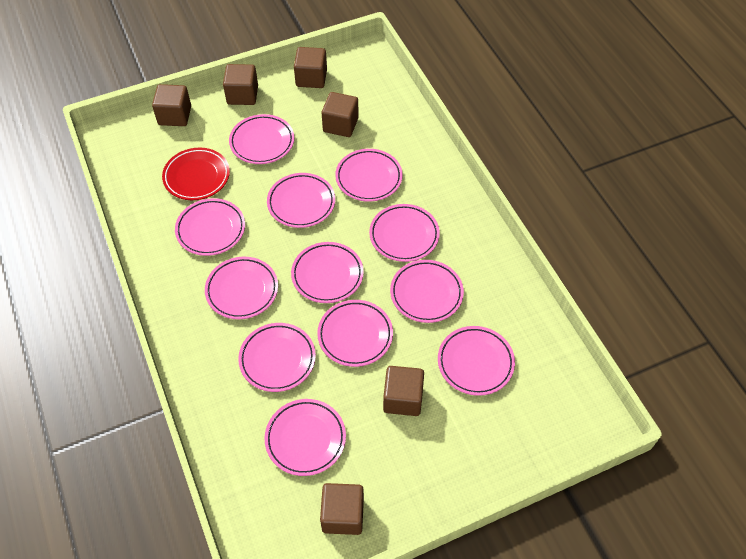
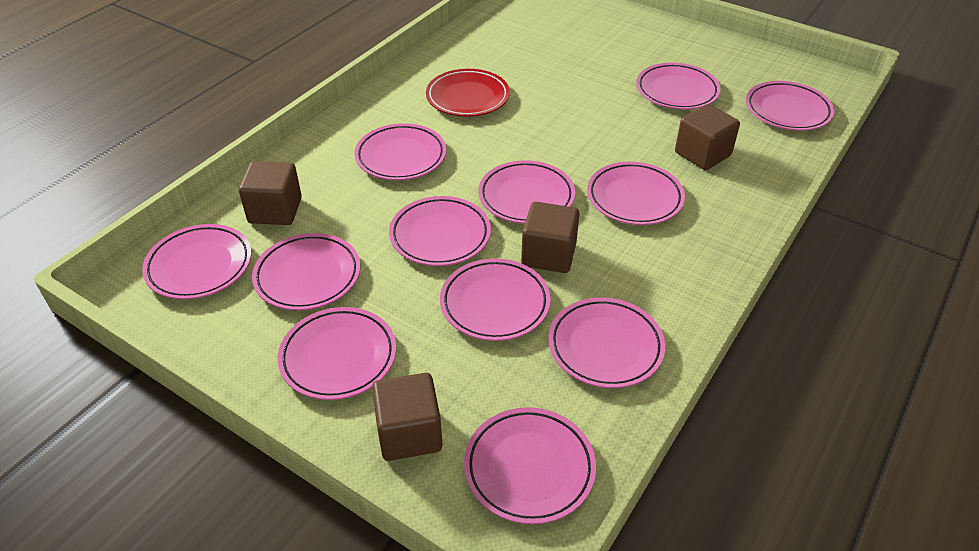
brown cube: 6 -> 4

